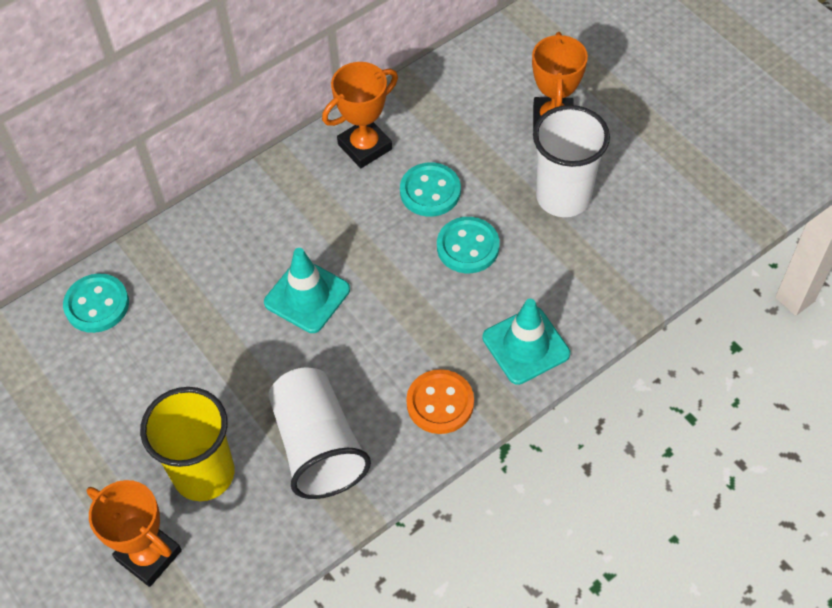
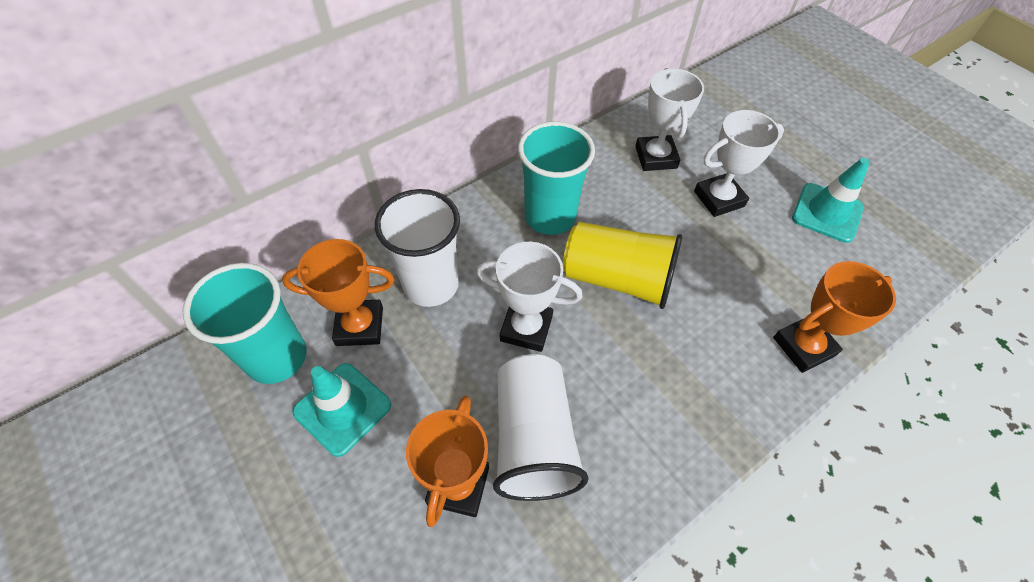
orange button: 1 -> 0
turquoise button: 3 -> 0
turquoise cup: 0 -> 2
white trophy: 0 -> 3

